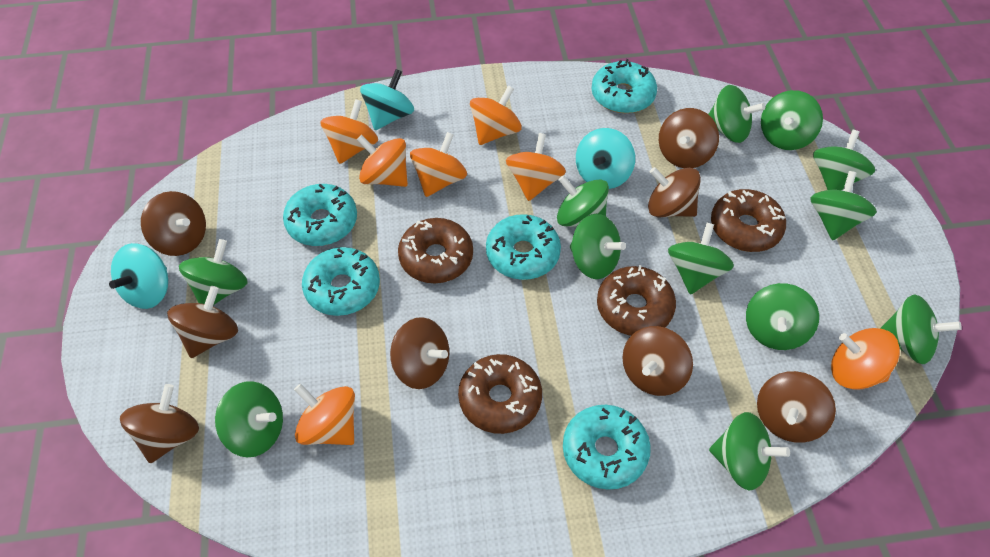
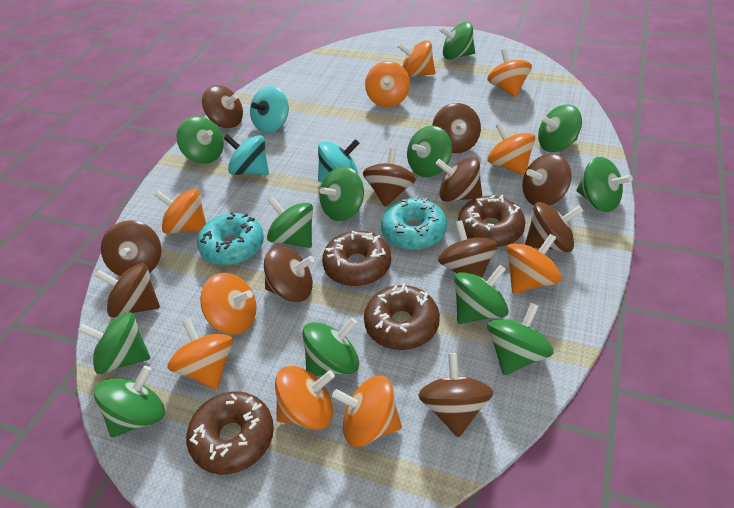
brown spinning top: 8 -> 11
orange spinning top: 7 -> 10
turquoise donut: 5 -> 2

